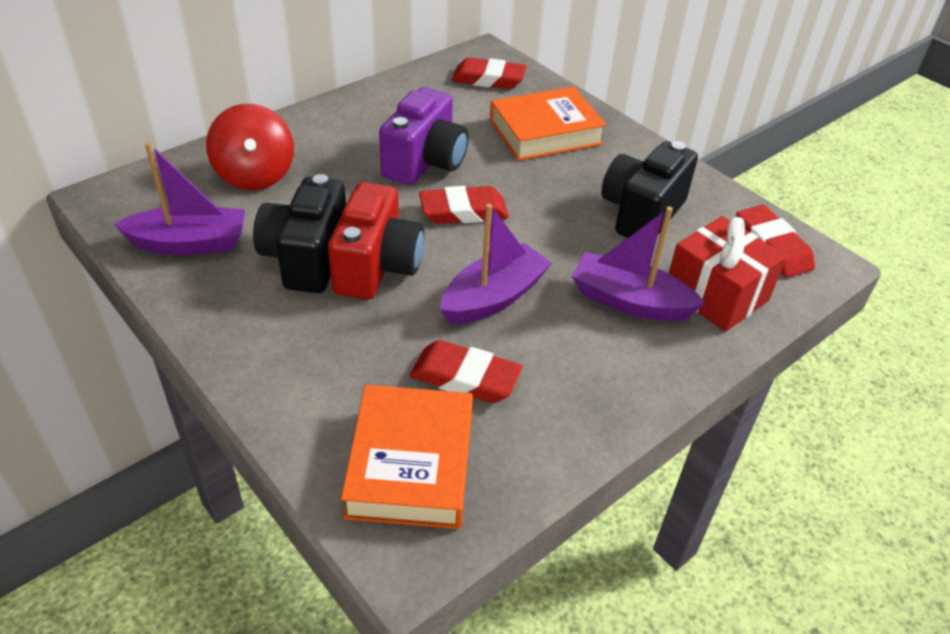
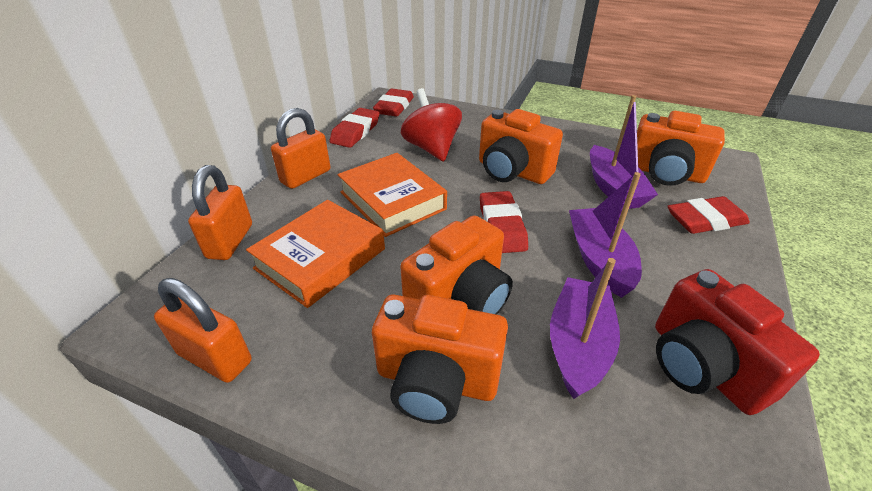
black camera: 2 -> 0
orange camera: 0 -> 4
orange padlock: 0 -> 3
purple camera: 1 -> 0
red gift: 1 -> 0

